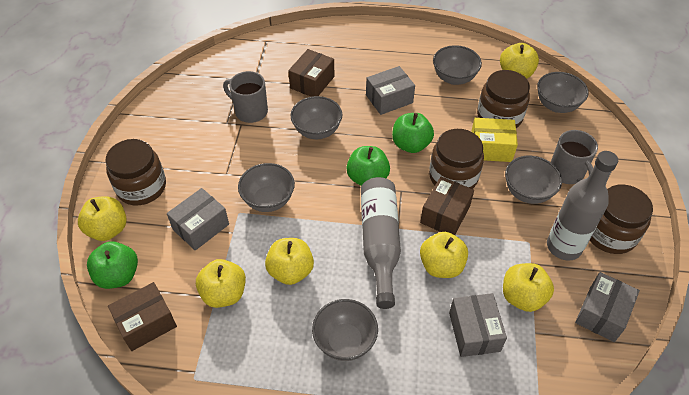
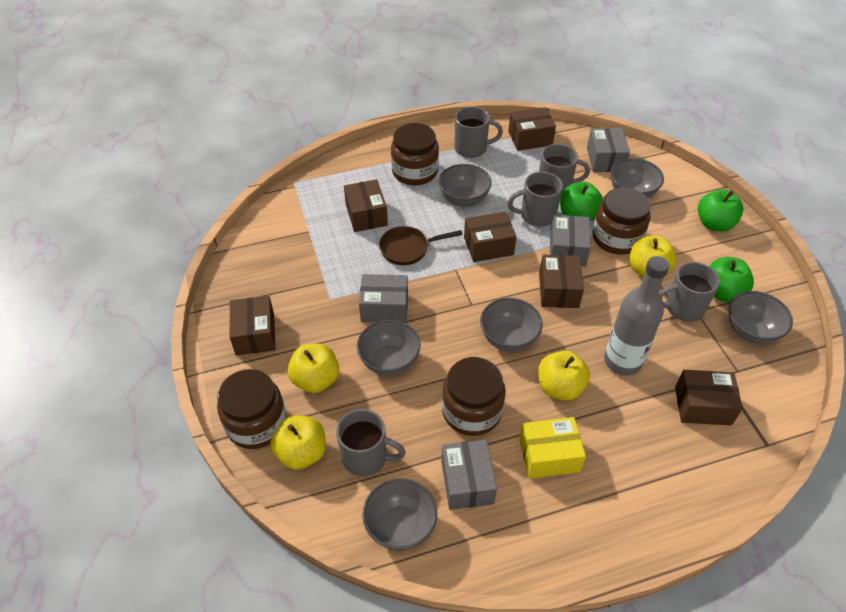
brown box: 3 -> 6
brown pan: 0 -> 1
grey bottle: 2 -> 1
grey mug: 2 -> 5
yellow apple: 6 -> 4

